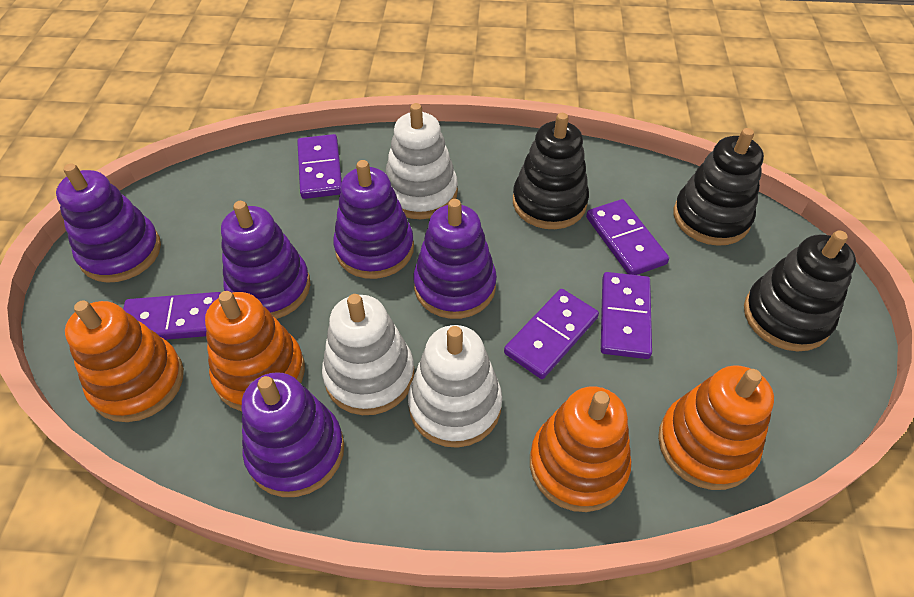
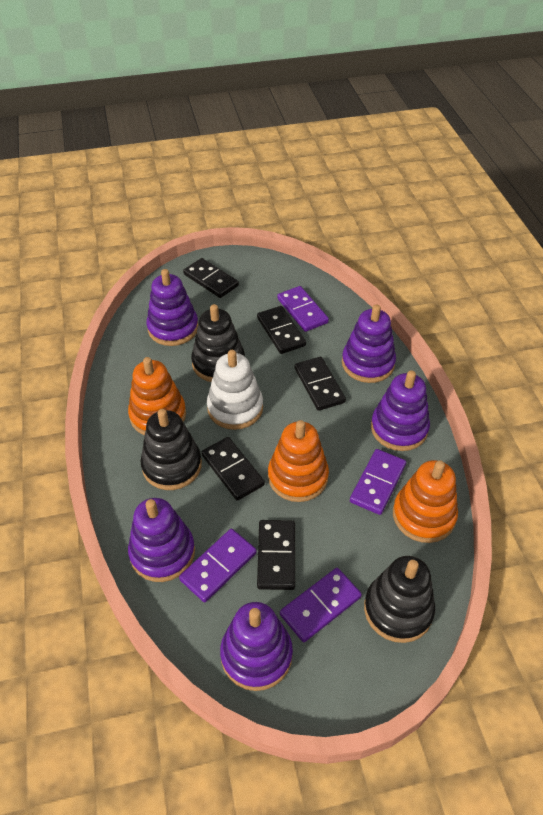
black domino: 0 -> 5
orange stacking toy: 4 -> 3
purple domino: 5 -> 4
white stacking toy: 3 -> 1

